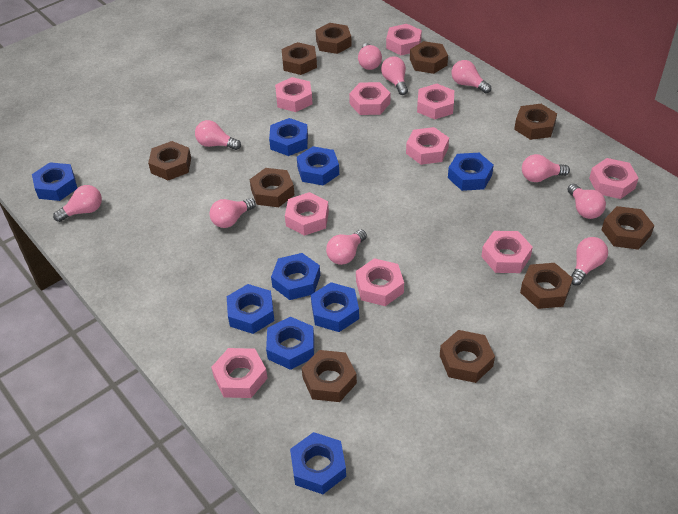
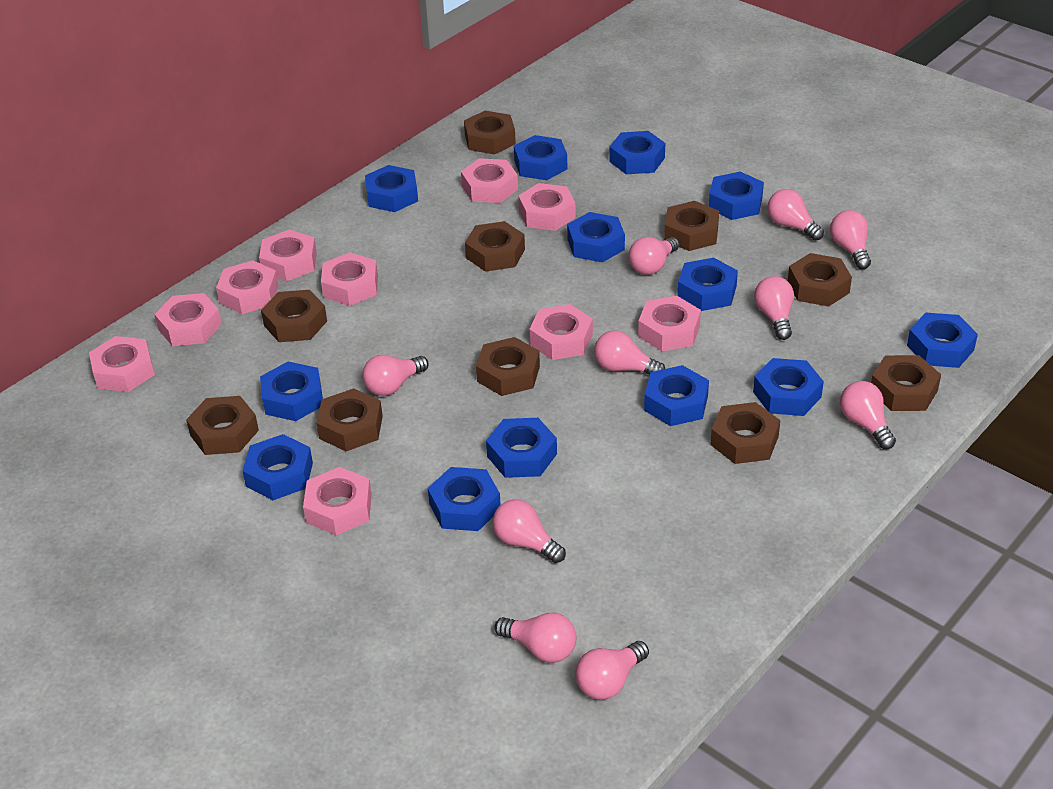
blue nut: 9 -> 13

